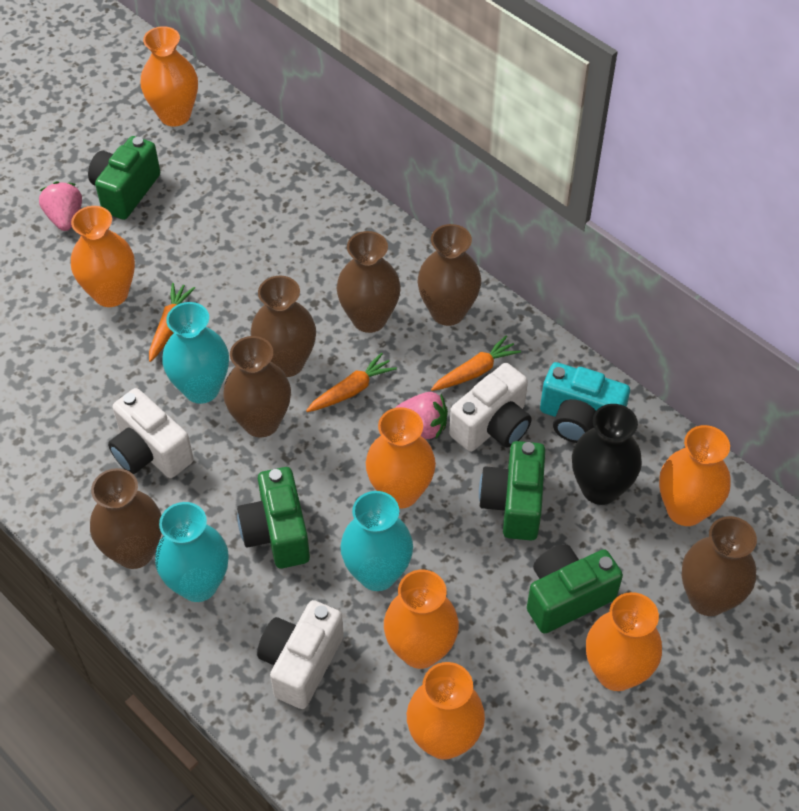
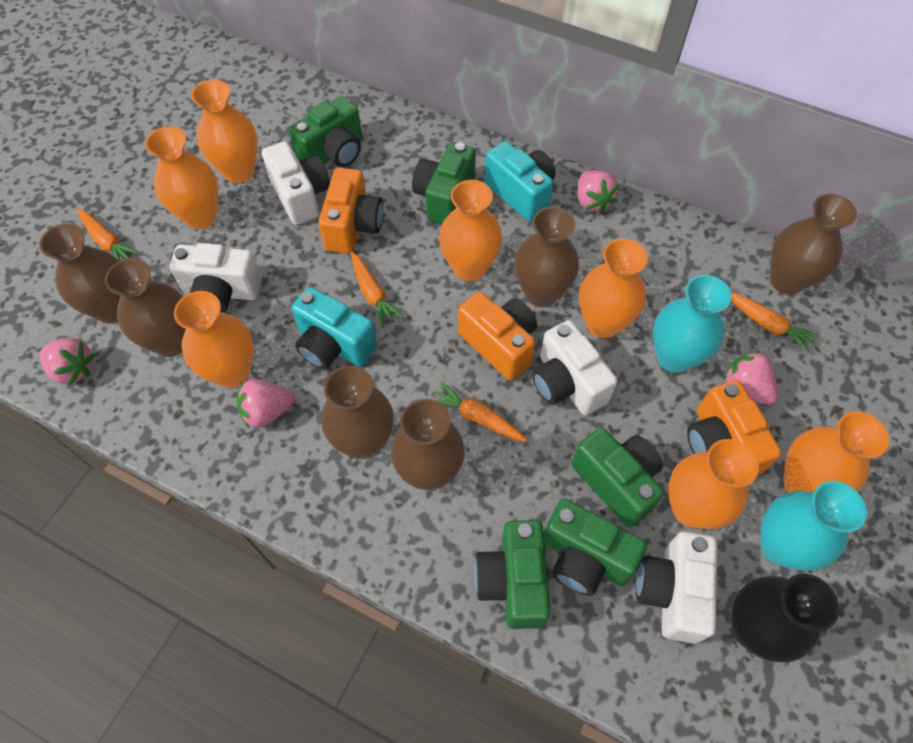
green camera: 4 -> 5
orange camera: 0 -> 3
orange carrot: 3 -> 4
pink strawberry: 2 -> 4
turquoise camera: 1 -> 2
turquoise vase: 3 -> 2
white camera: 3 -> 4

